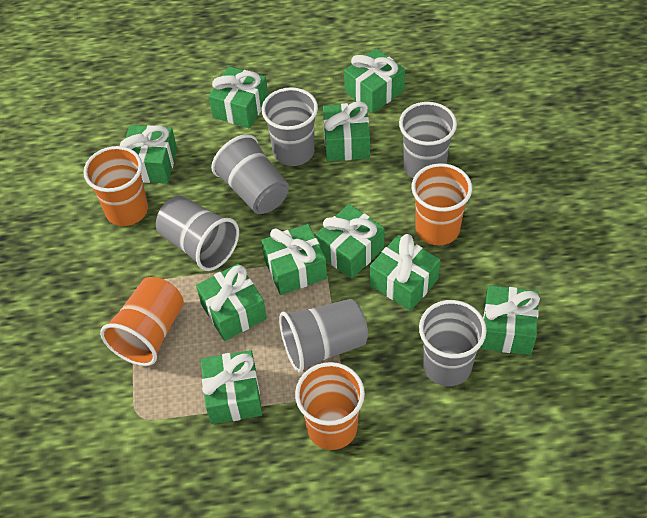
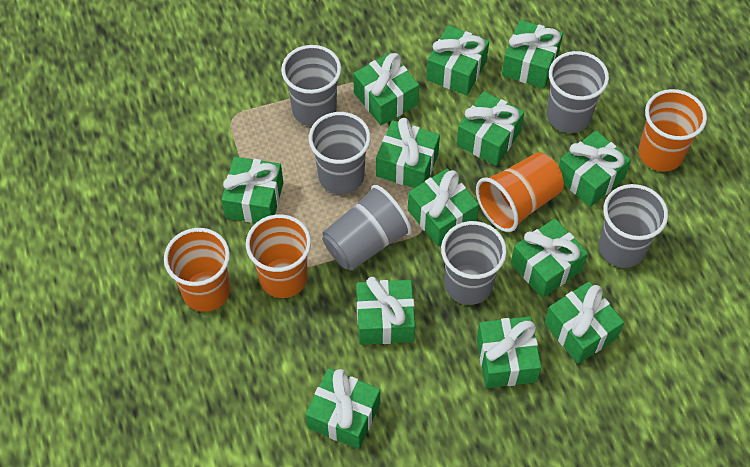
green gift: 10 -> 13

